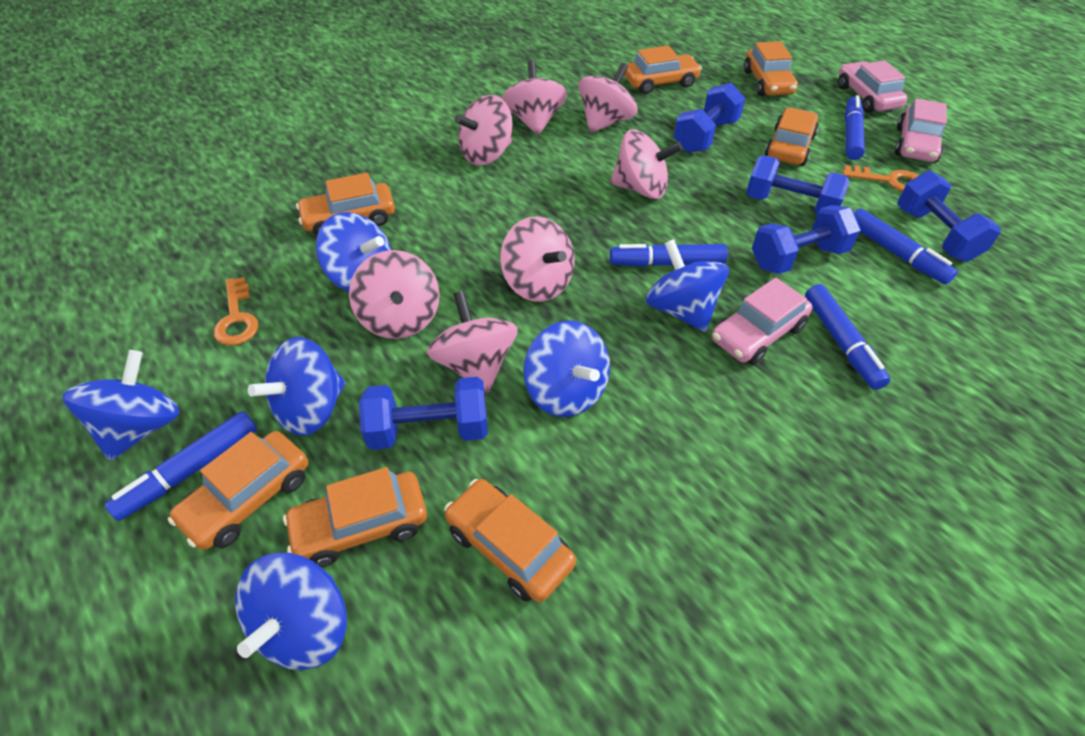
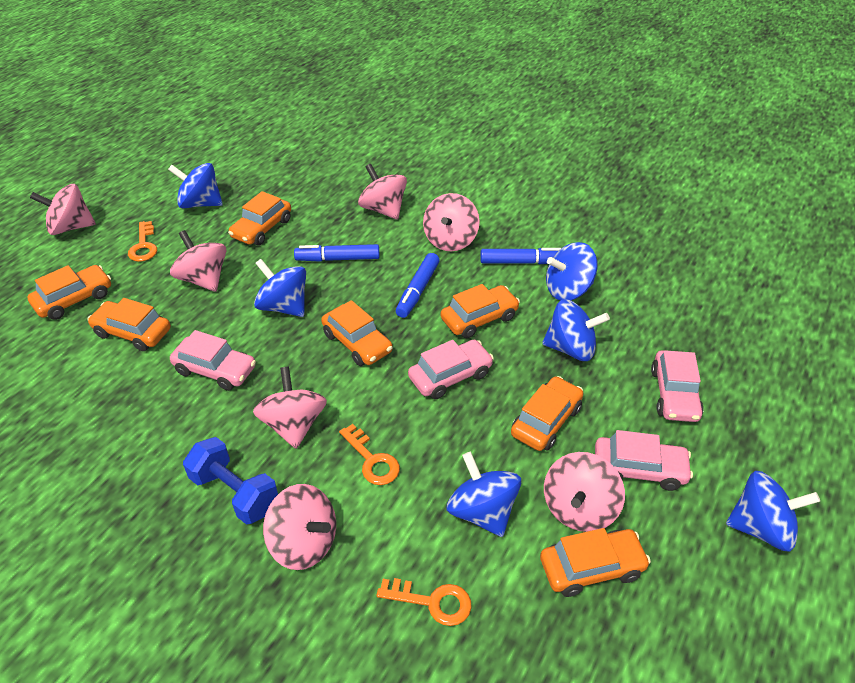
blue dumbbell: 5 -> 1
blue marker: 5 -> 3
orange key: 2 -> 3
pink car: 3 -> 4

